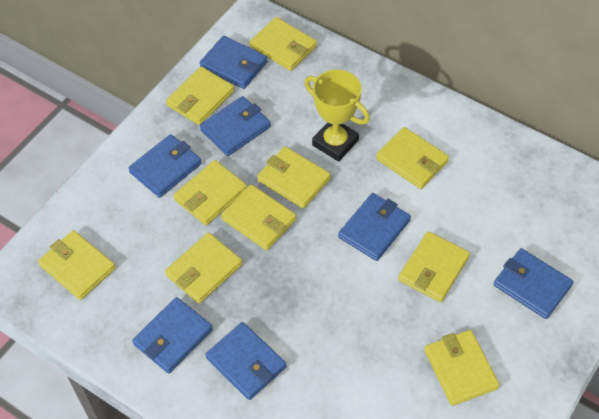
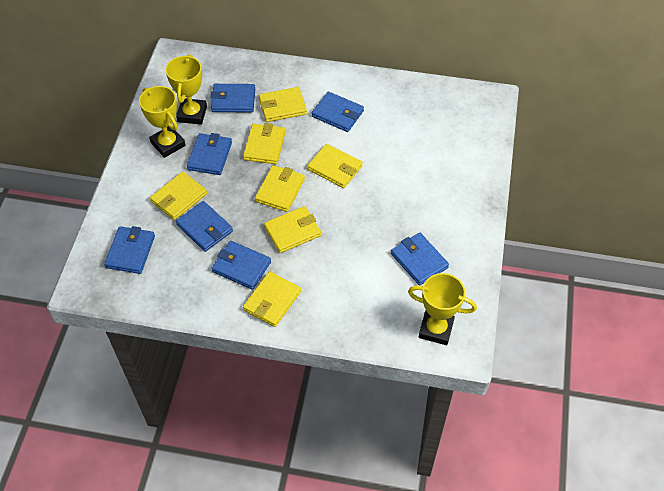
yellow trophy: 1 -> 3
yellow wallet: 10 -> 7

